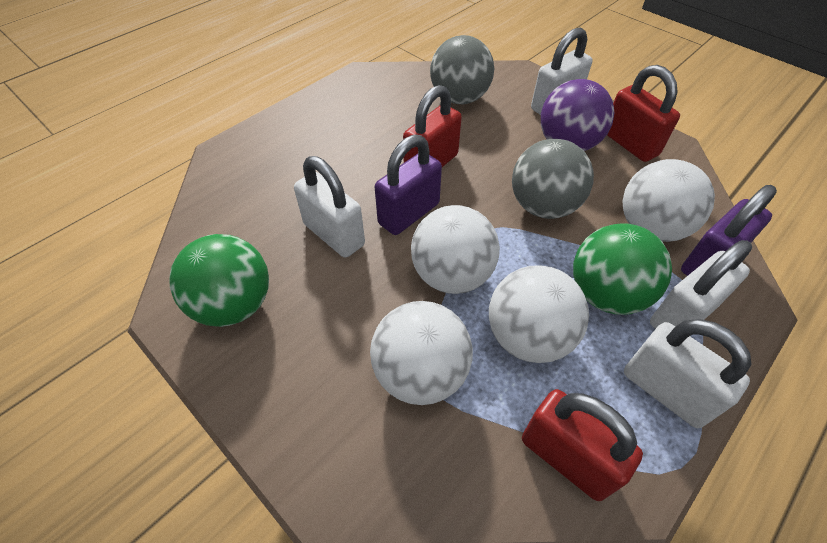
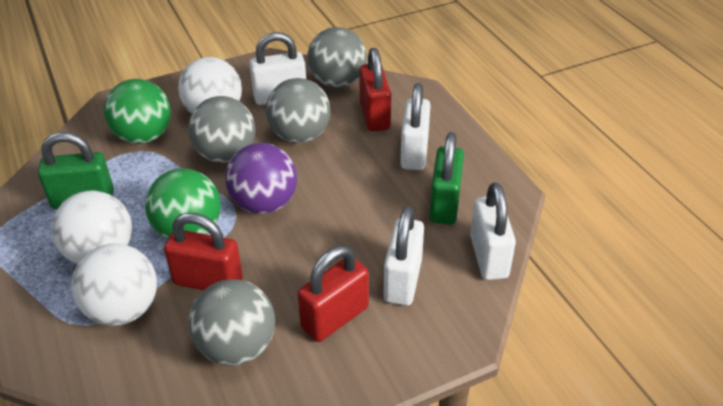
green padlock: 0 -> 2
grey ball: 2 -> 4
purple padlock: 2 -> 0
white ball: 4 -> 3

